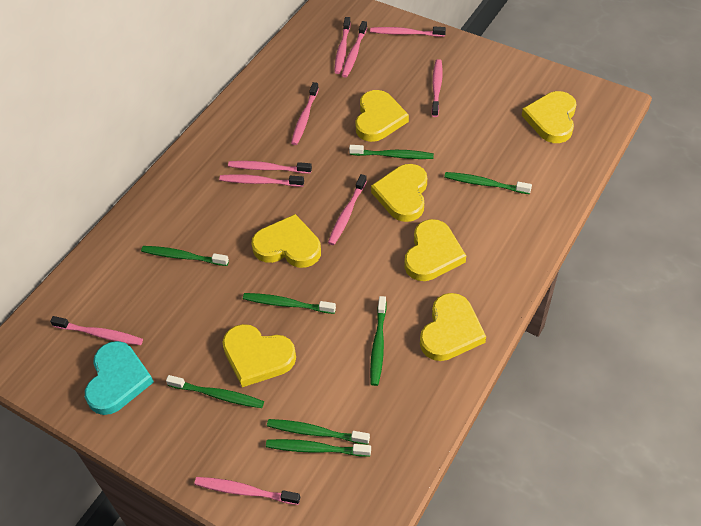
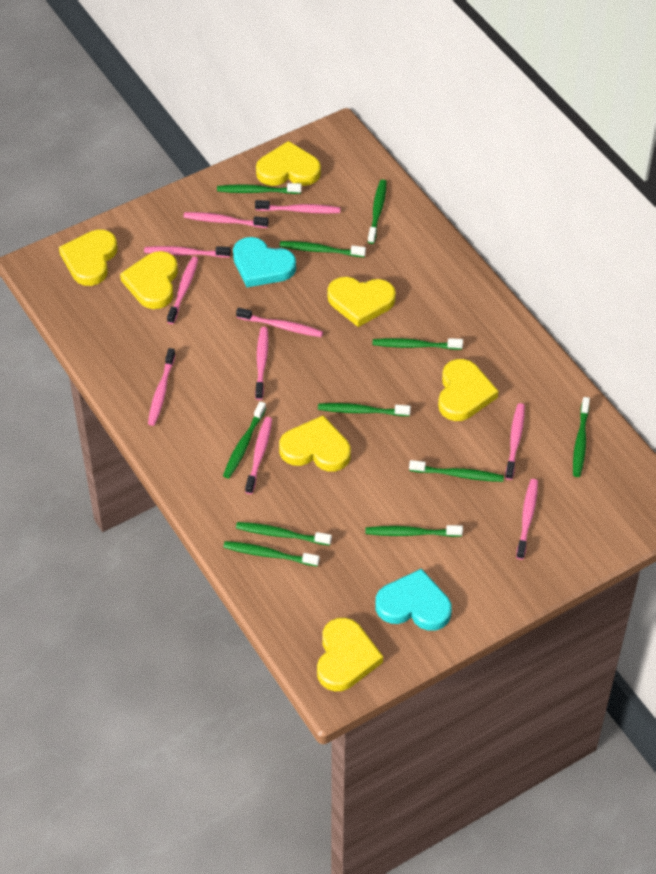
green toothbrush: 8 -> 11
turquoise heart: 1 -> 2

